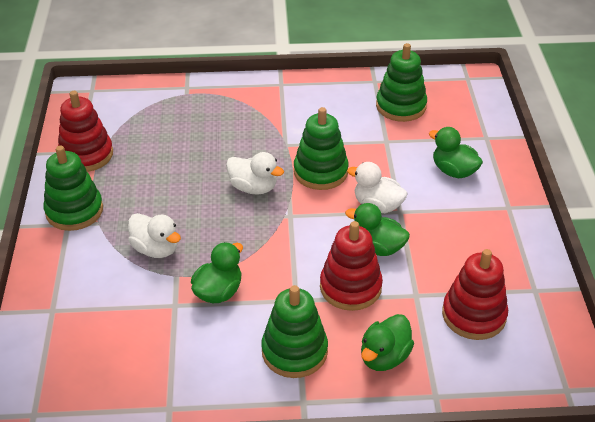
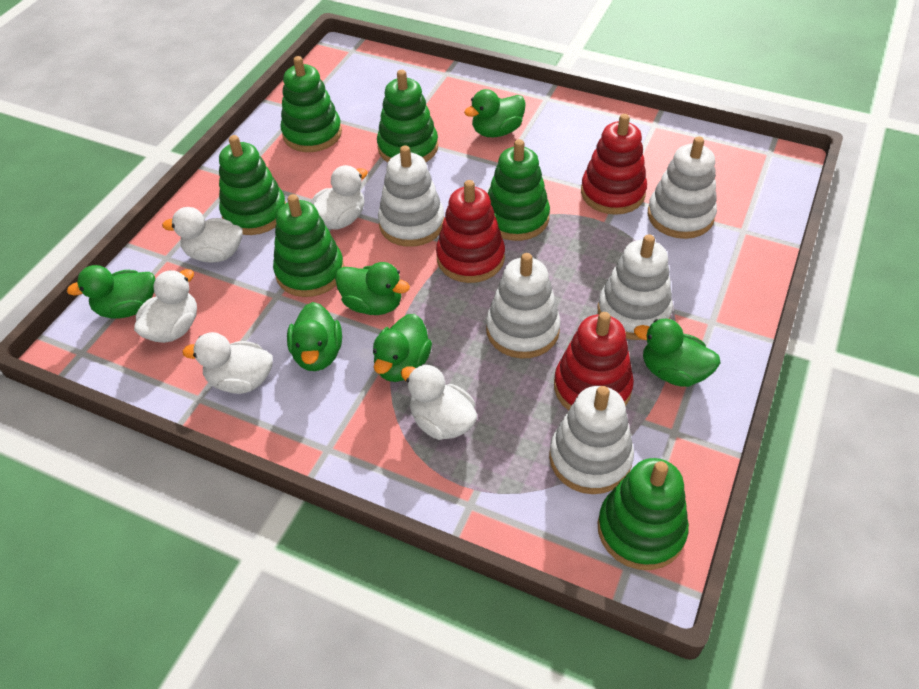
green duck: 4 -> 6
green stacking toy: 4 -> 6
white duck: 3 -> 5
white stacking toy: 0 -> 5

